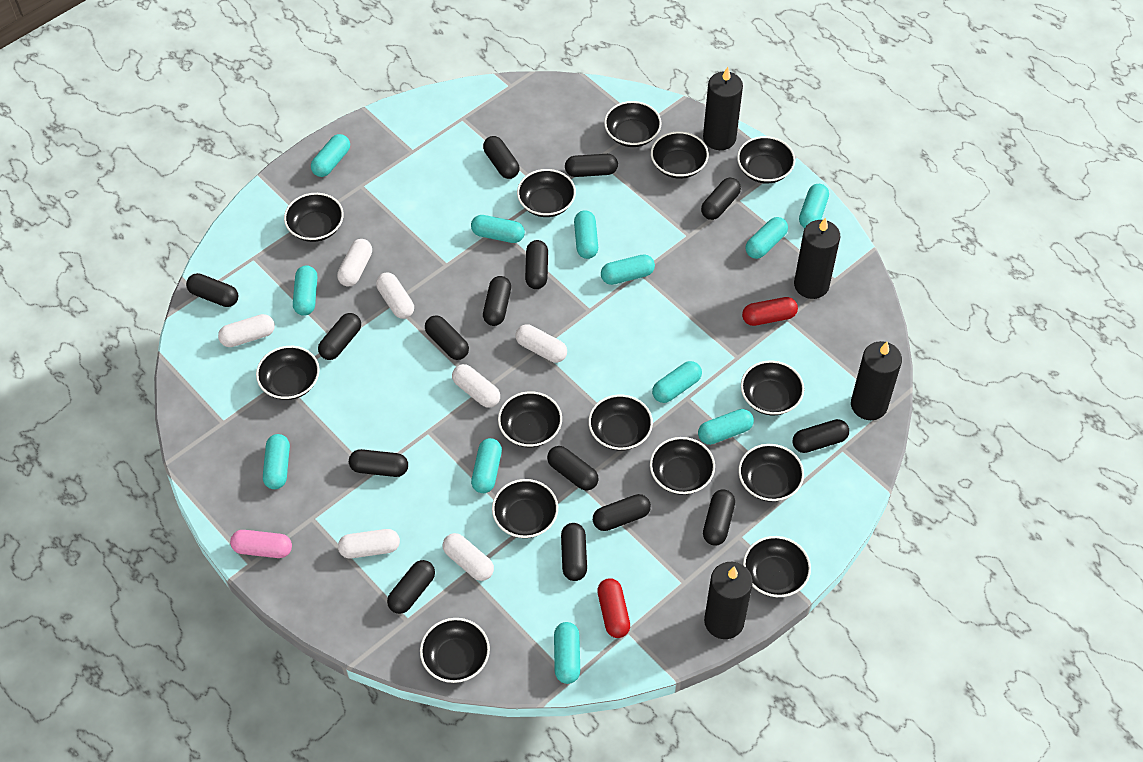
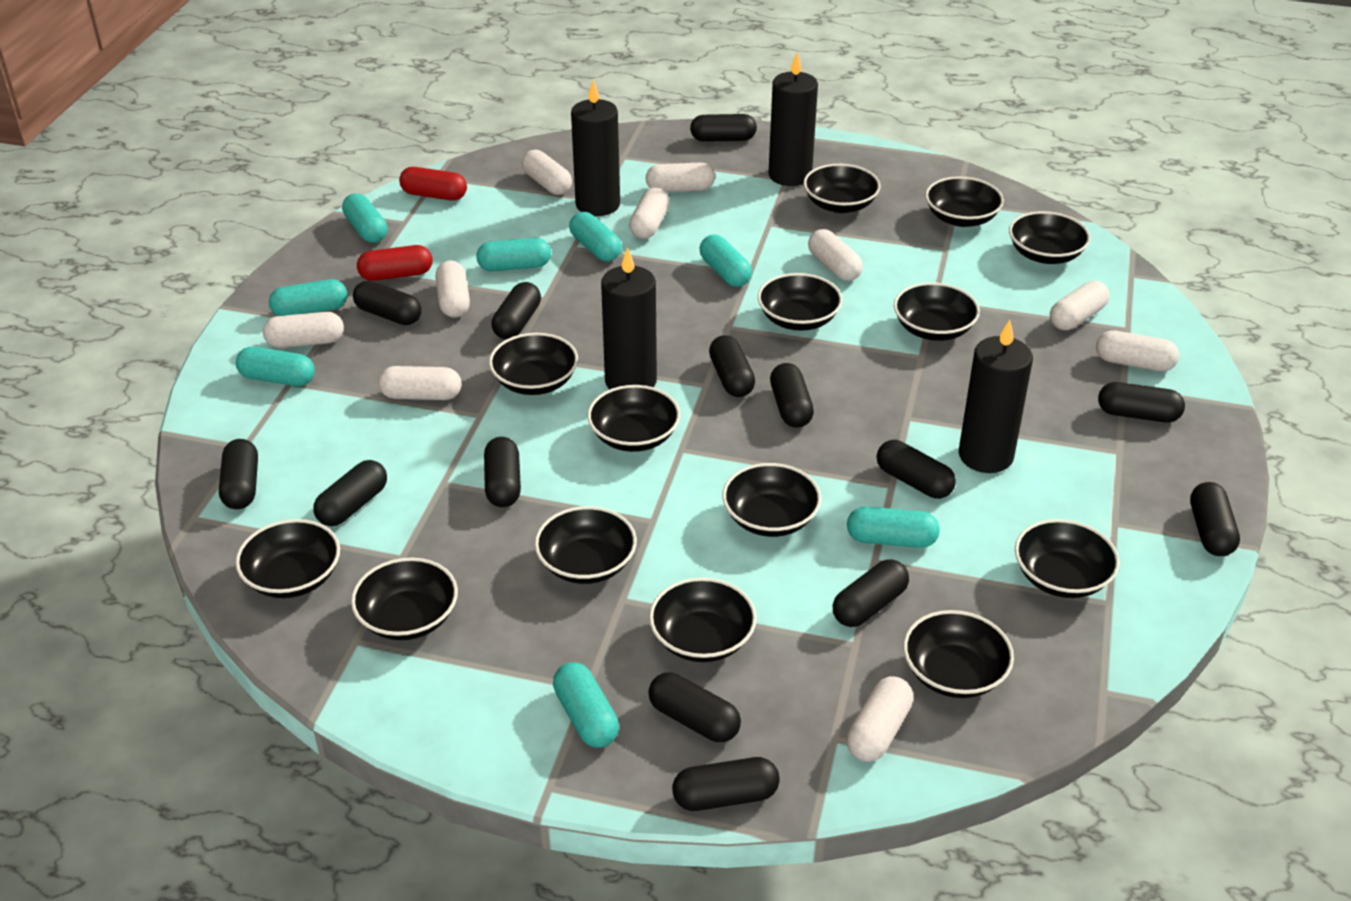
black capsule: 15 -> 14
pink capsule: 1 -> 0
turquoise capsule: 12 -> 8
white capsule: 7 -> 10

